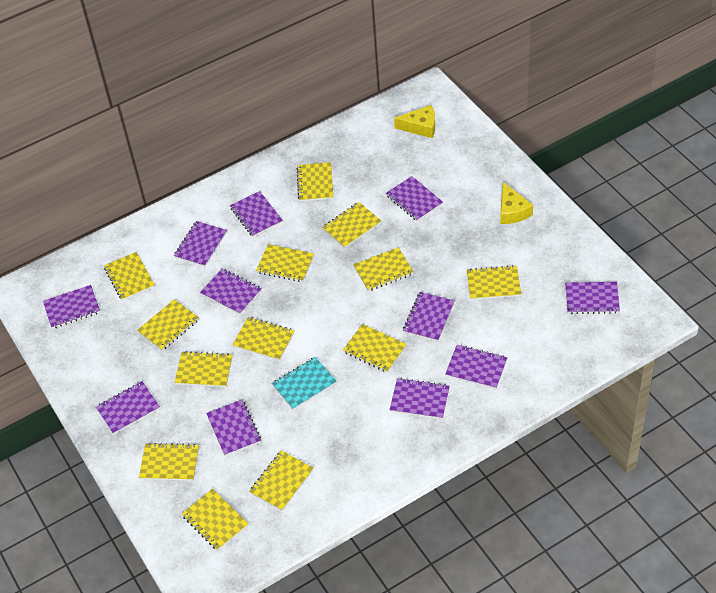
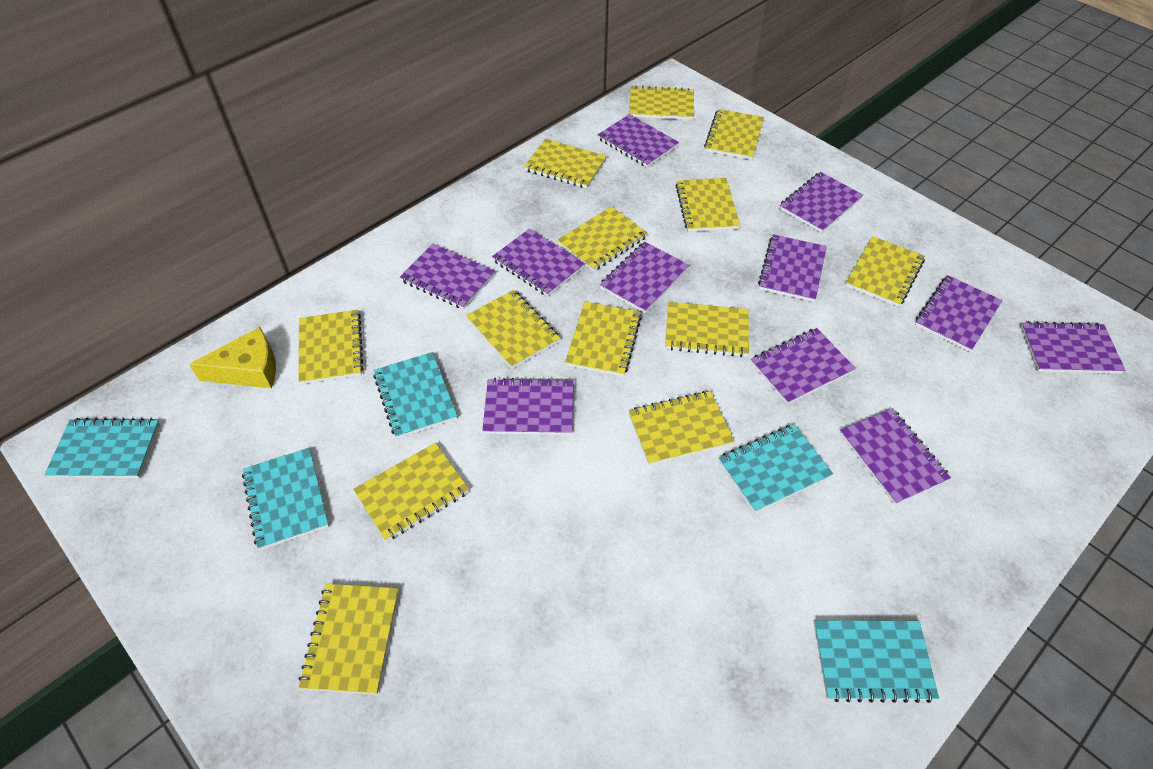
turquoise notebook: 1 -> 5
yellow cheese: 2 -> 1

